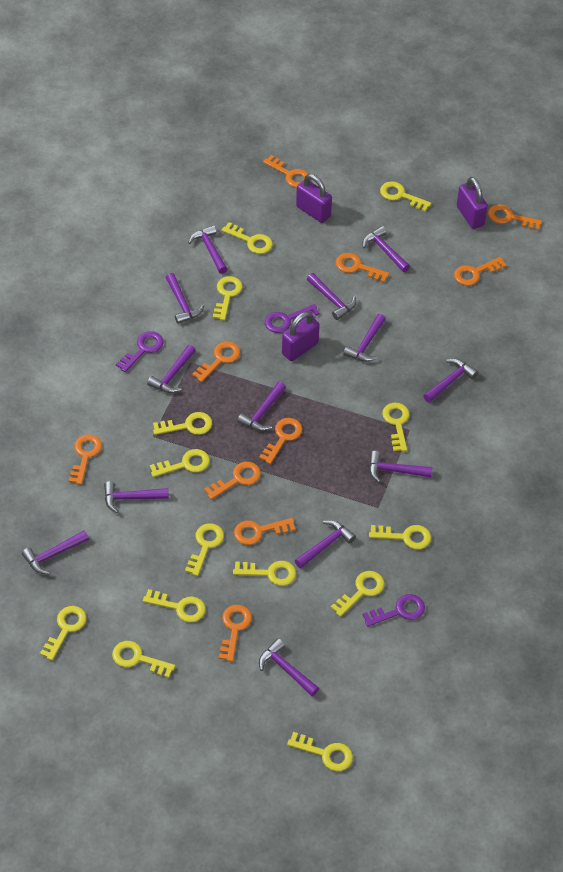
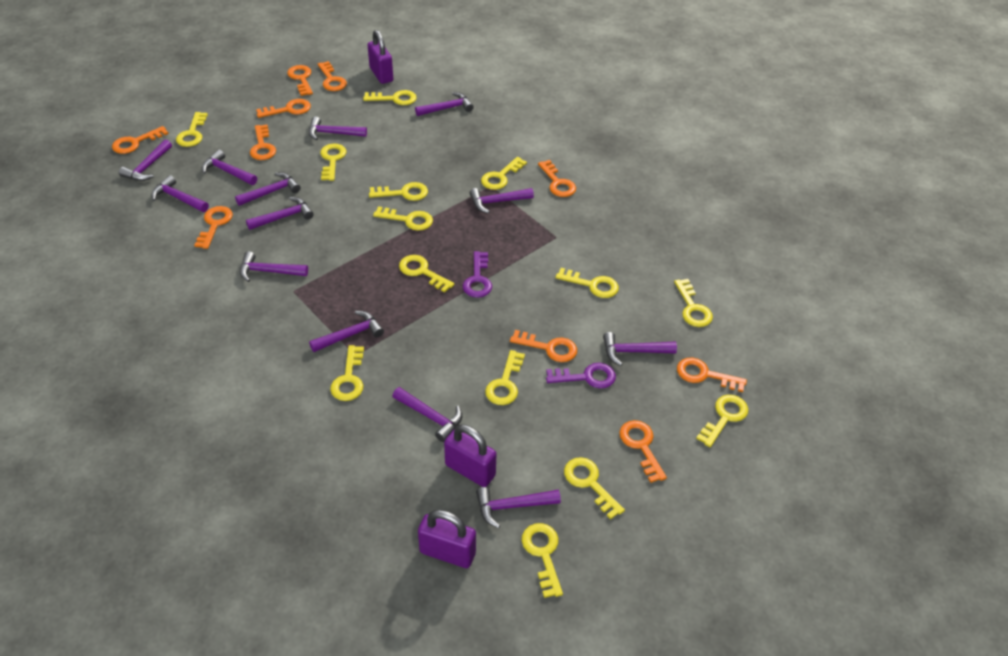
purple key: 3 -> 2

